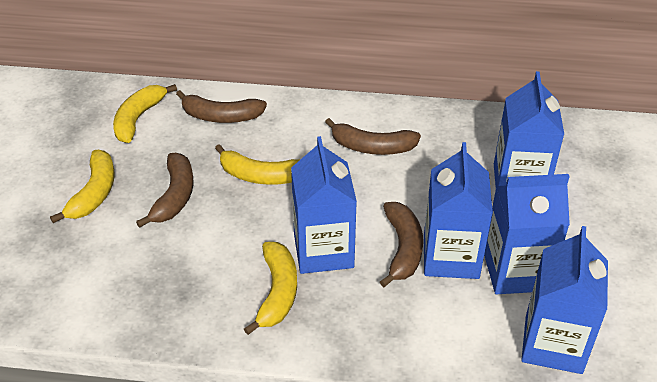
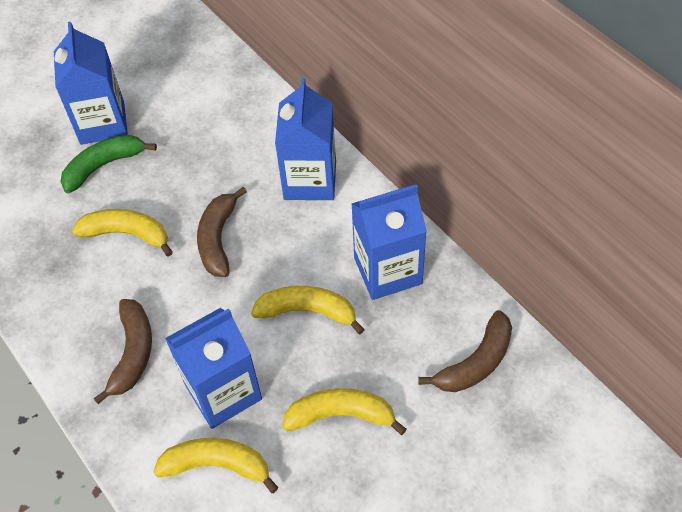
blue carton: 5 -> 4
brown banana: 4 -> 3
green banana: 0 -> 1

